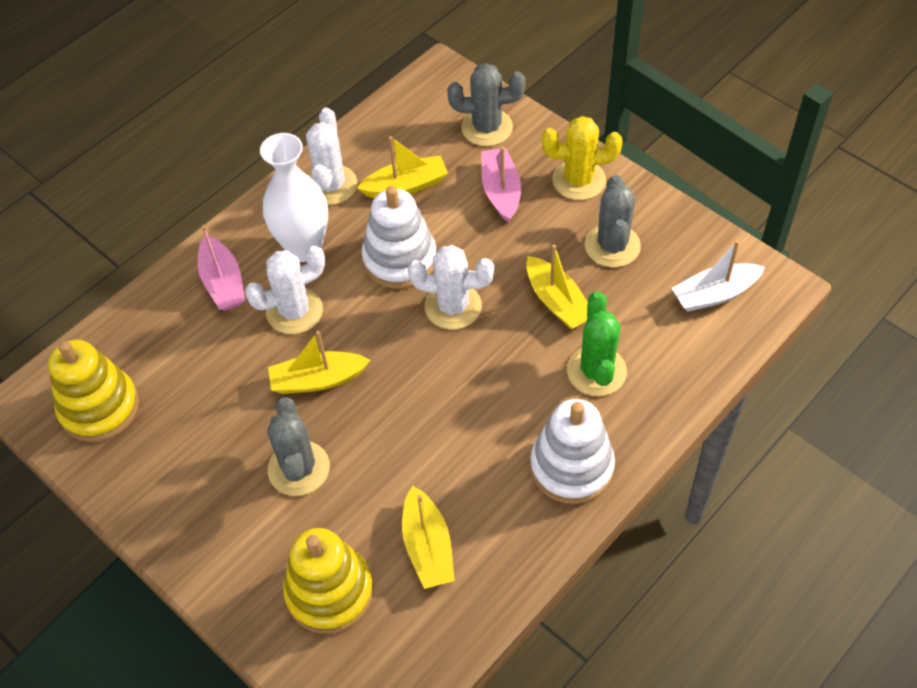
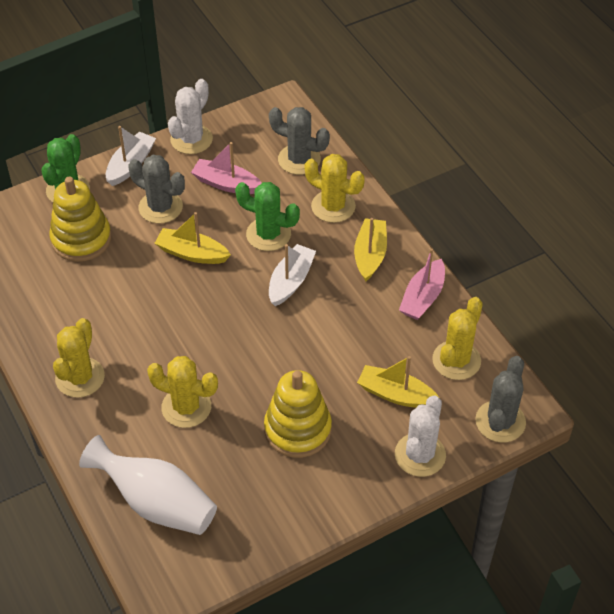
green cactus: 1 -> 2
white boat: 1 -> 2
white cactus: 3 -> 2
white stacking toy: 2 -> 0
yellow boat: 4 -> 3
yellow cactus: 1 -> 4

